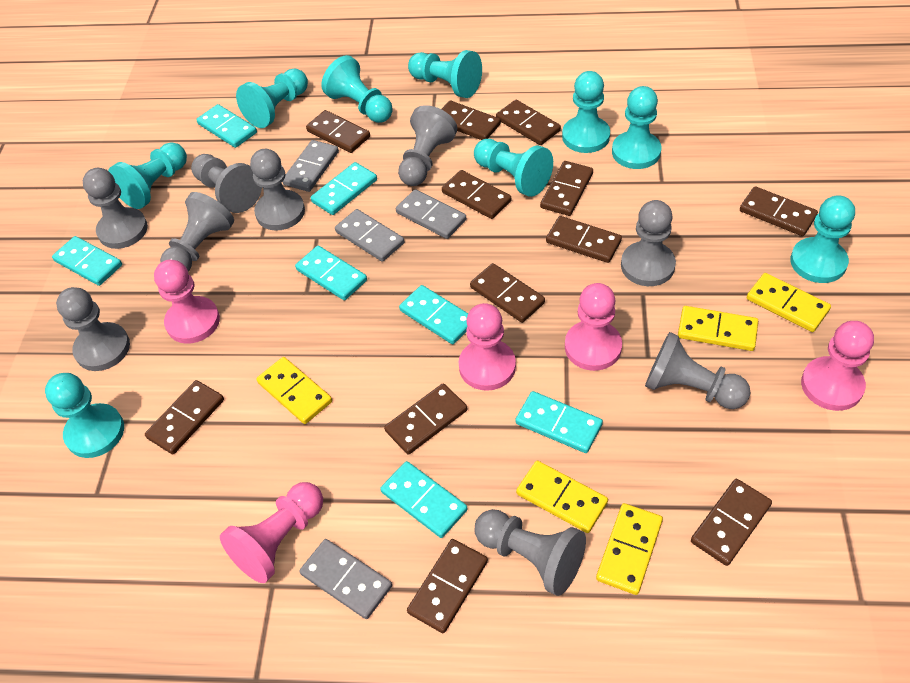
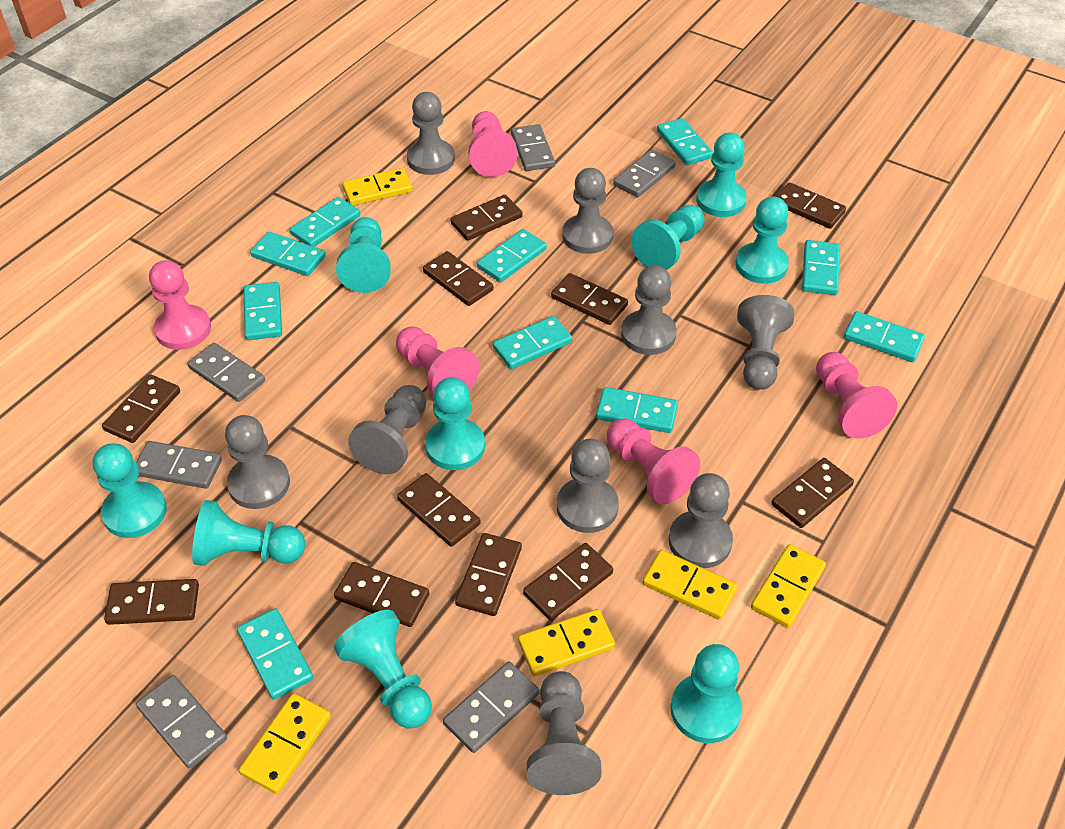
brown domino: 12 -> 11
grey domino: 4 -> 6
turquoise domino: 7 -> 10

